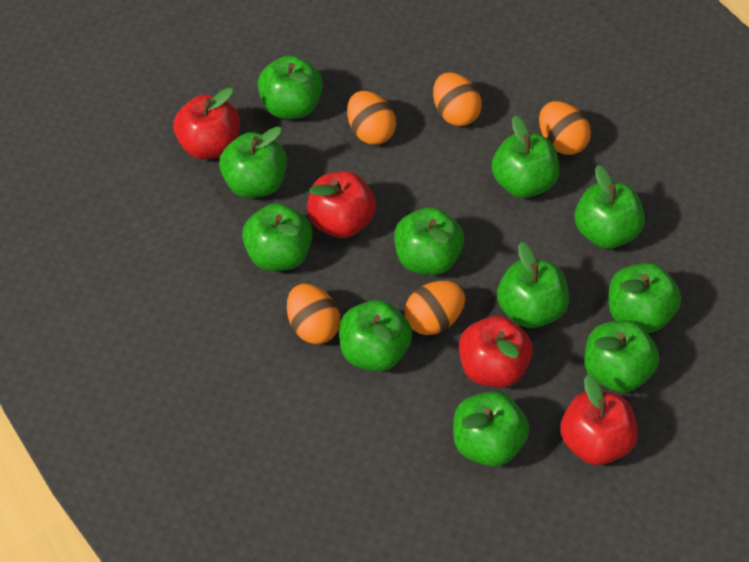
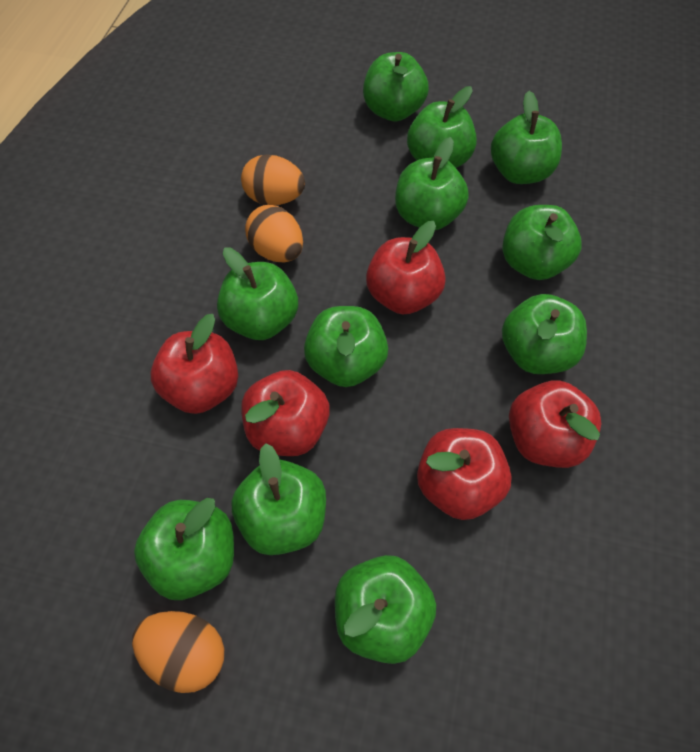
orange egg: 5 -> 3
red apple: 4 -> 5

